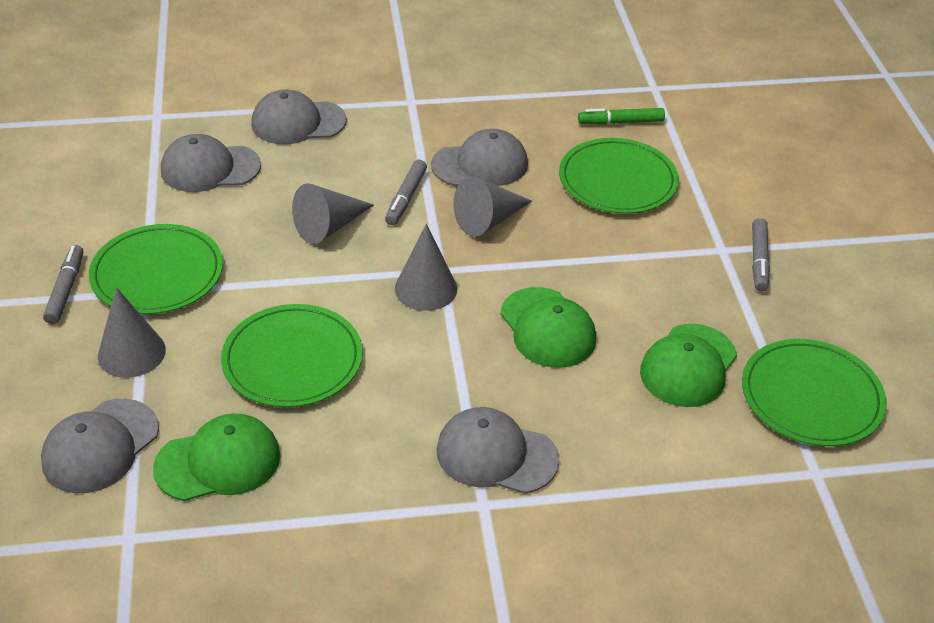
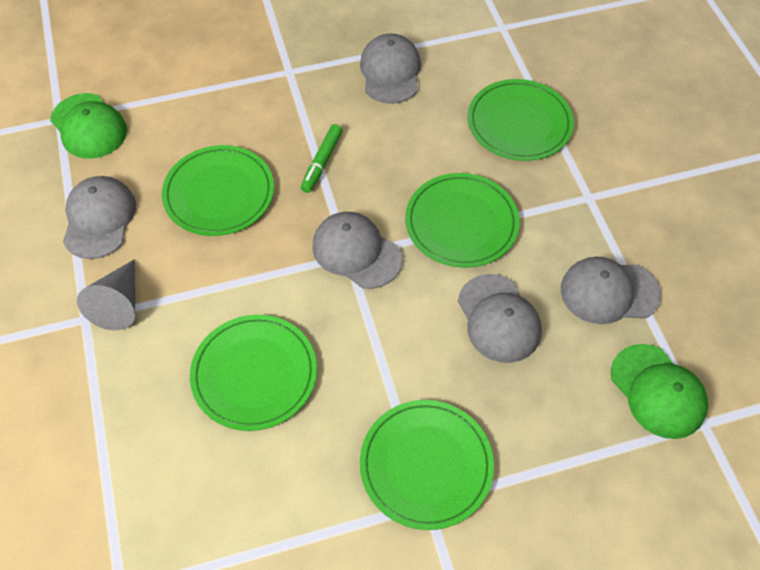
green cap: 3 -> 2
green plate: 4 -> 5
grey cone: 4 -> 1
grey marker: 3 -> 0

